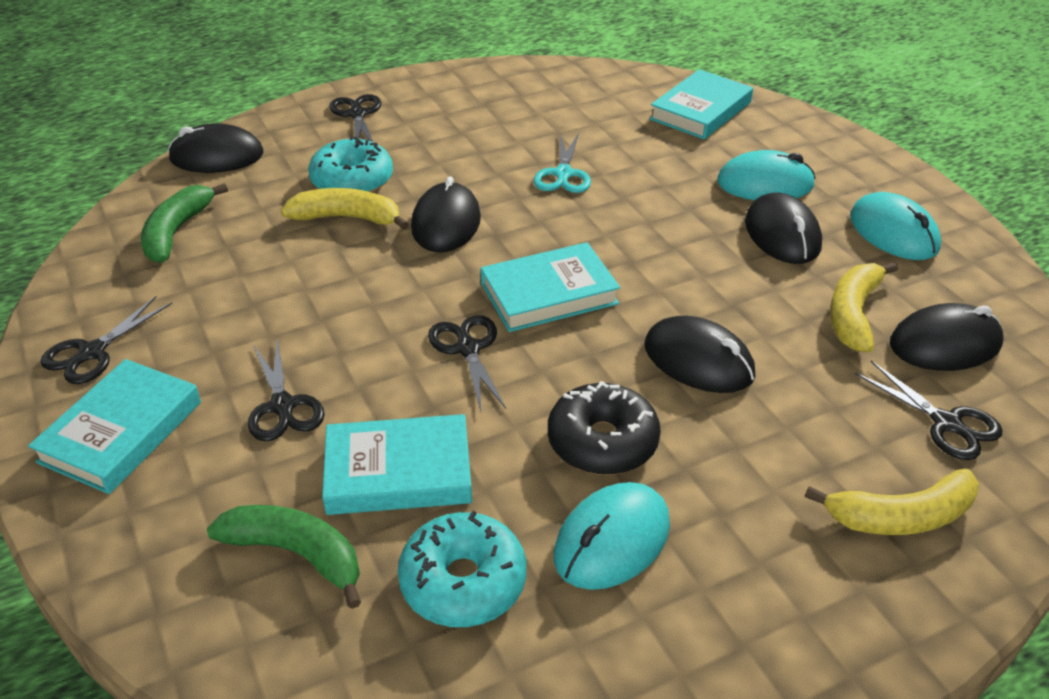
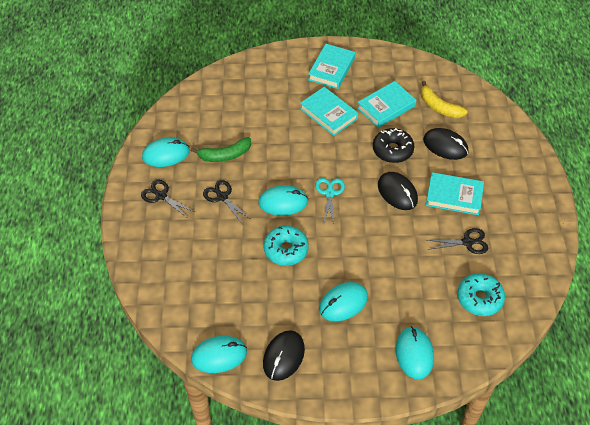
black mouse: 5 -> 3
black scissors: 5 -> 3
green banana: 2 -> 1
turquoise mouse: 3 -> 5
yellow banana: 3 -> 1

